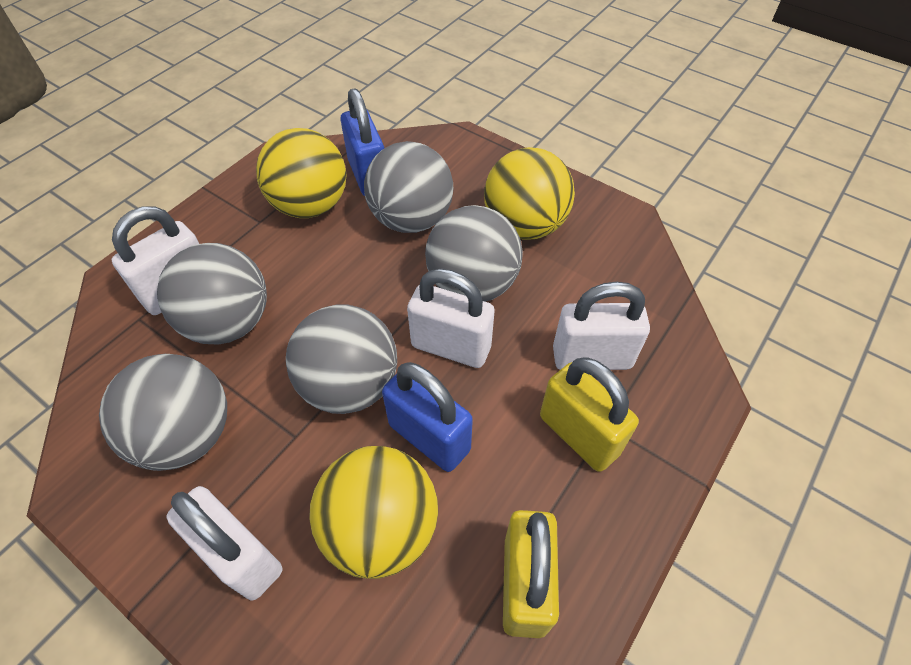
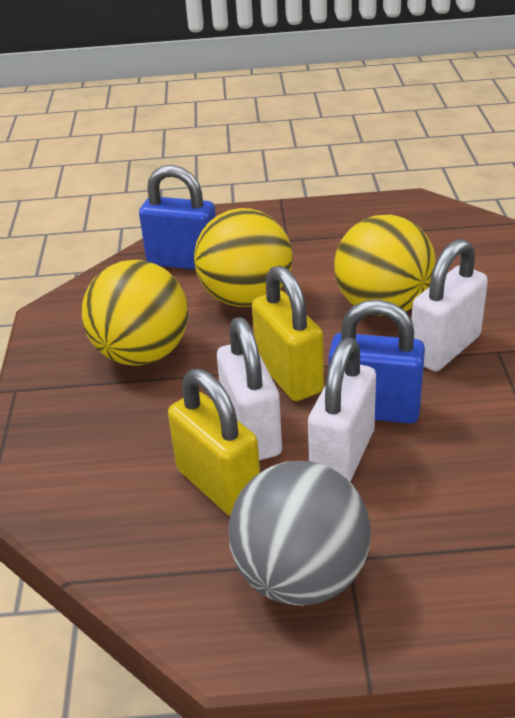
grey ball: 5 -> 1
white padlock: 4 -> 3

